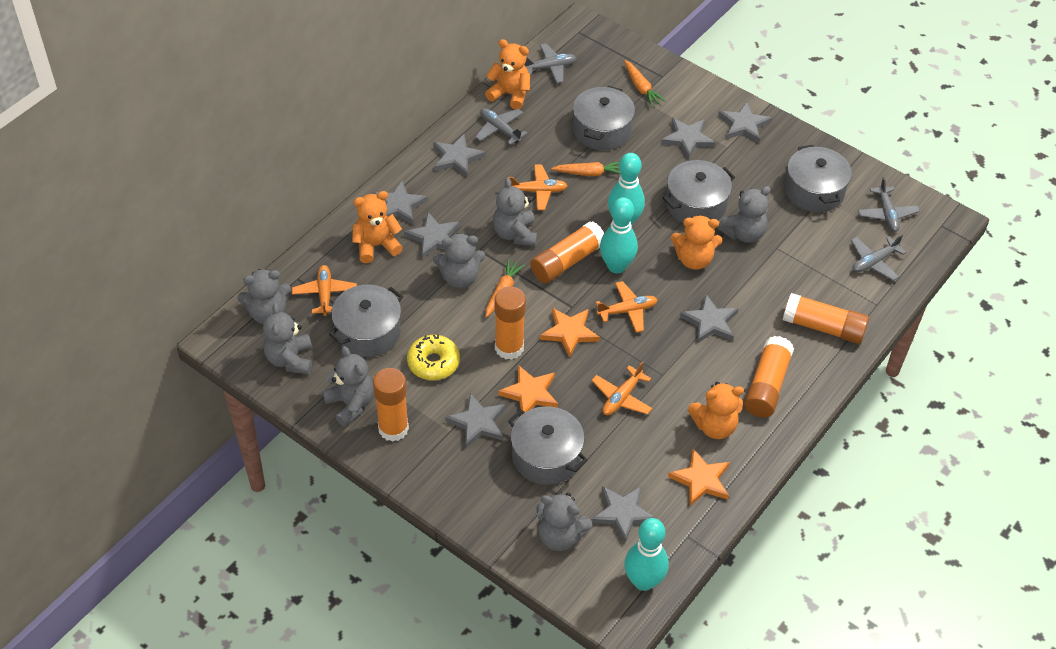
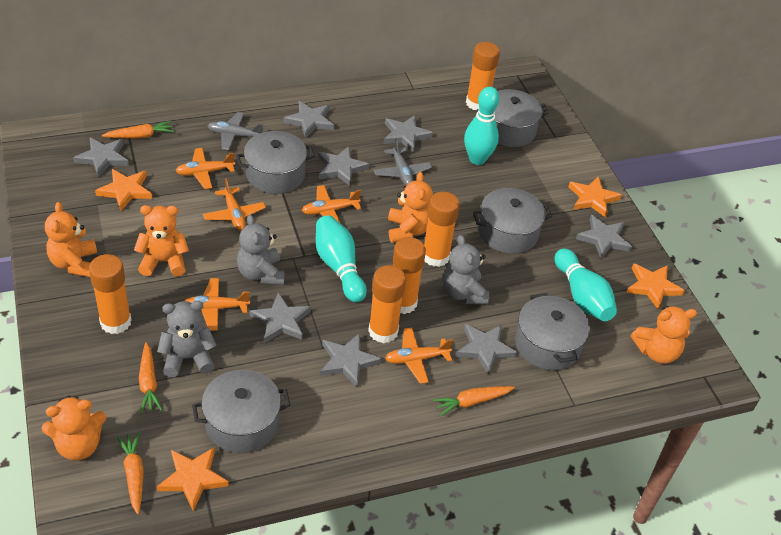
grey plane: 4 -> 2
grey teddy bear: 7 -> 3
orange carrot: 3 -> 4
orange plane: 4 -> 5
orange star: 3 -> 4
orange teddy bear: 4 -> 5
yellow donut: 1 -> 0

